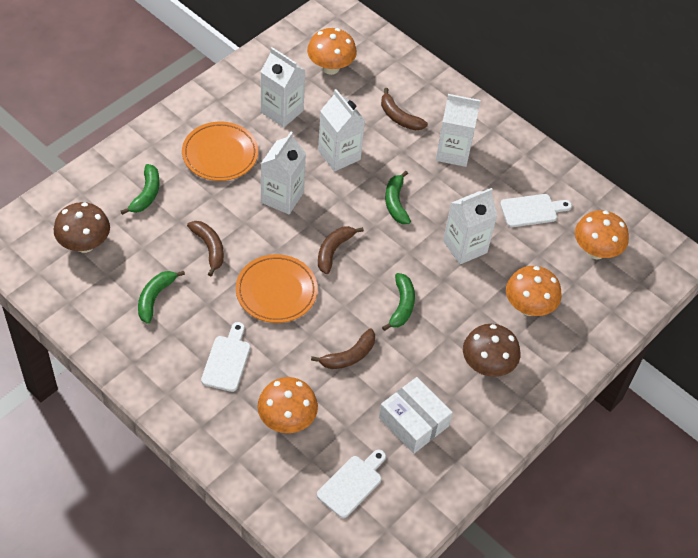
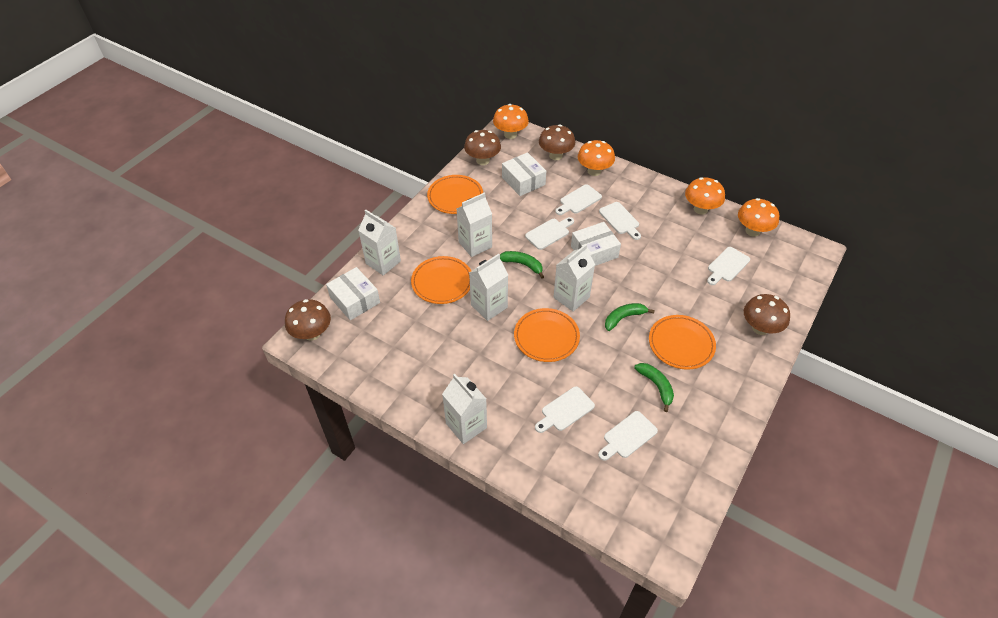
brown banana: 4 -> 0
brown mushroom: 2 -> 4
green banana: 4 -> 3
orange plate: 2 -> 4
white box: 1 -> 3
white cutting board: 3 -> 6

